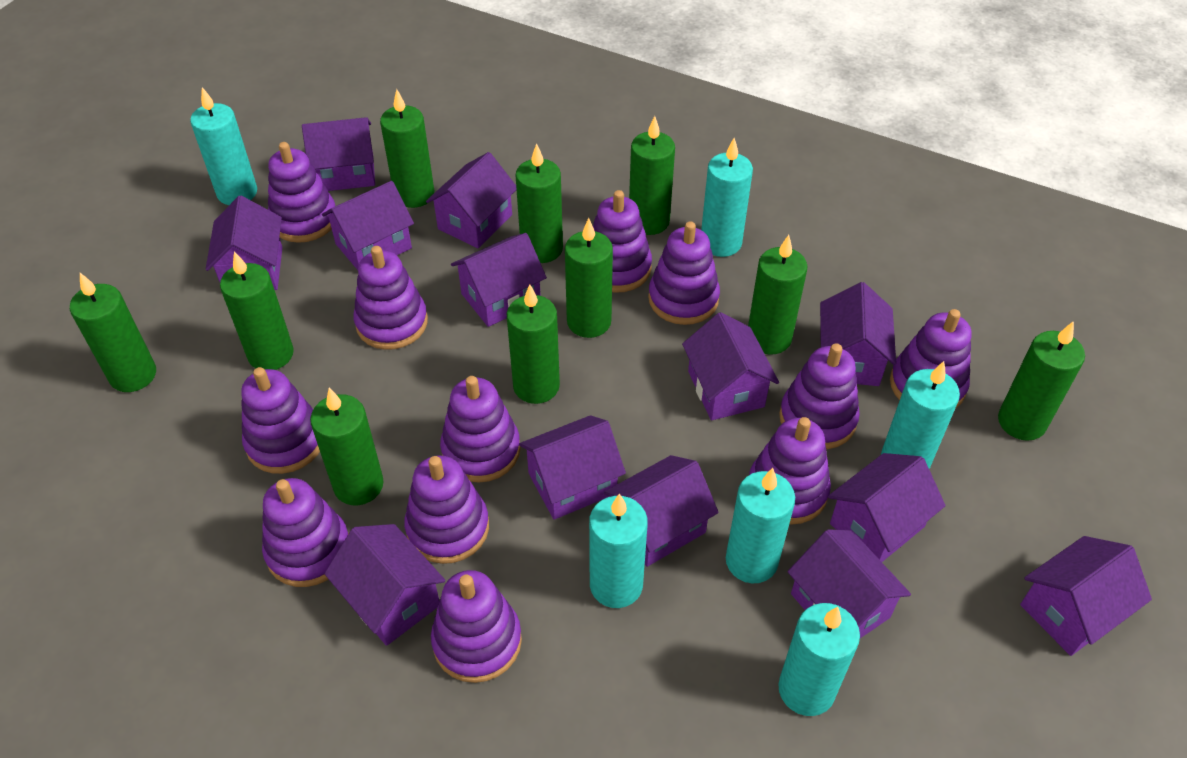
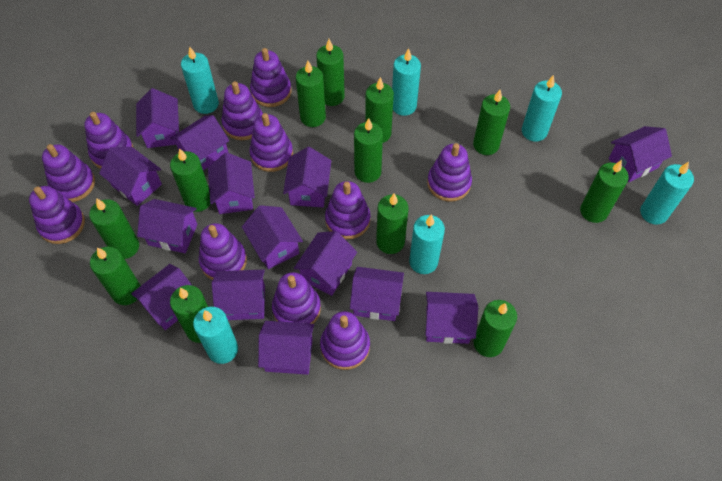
green candle: 10 -> 12
purple house: 13 -> 14
purple stacking toy: 12 -> 11

